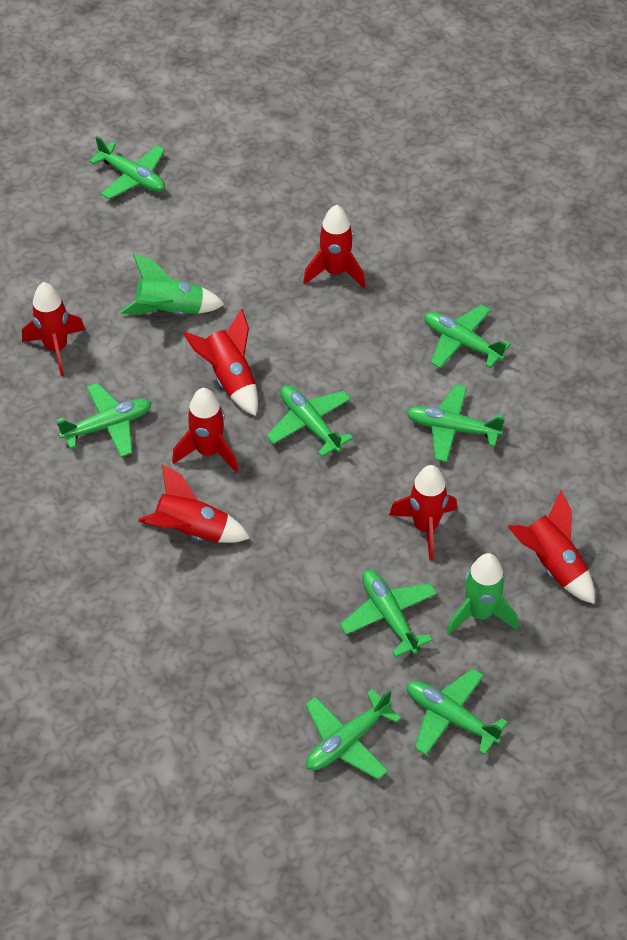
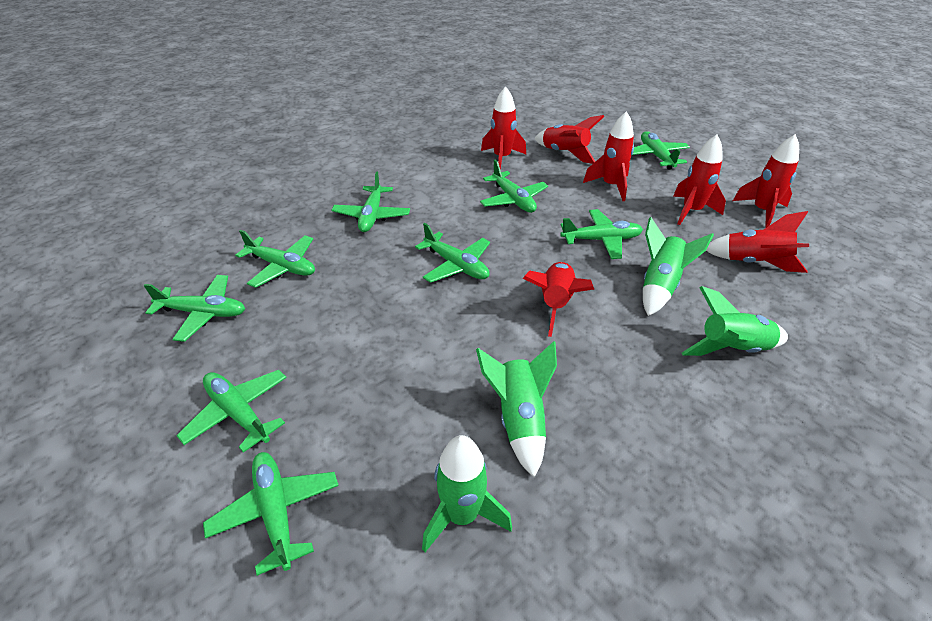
green plane: 8 -> 9
green rocket: 2 -> 4

